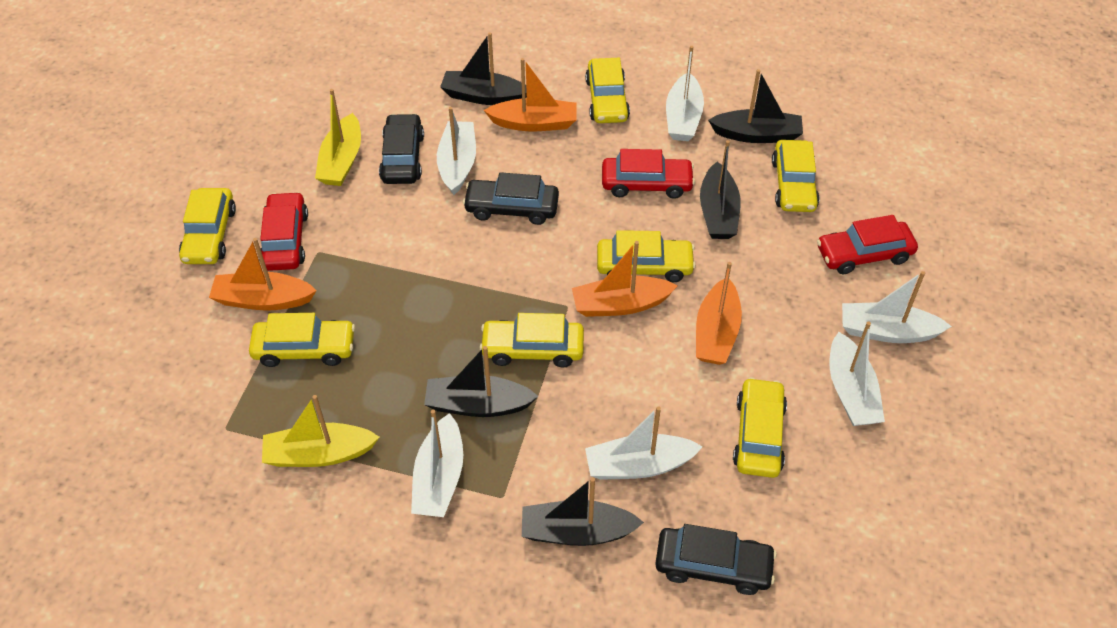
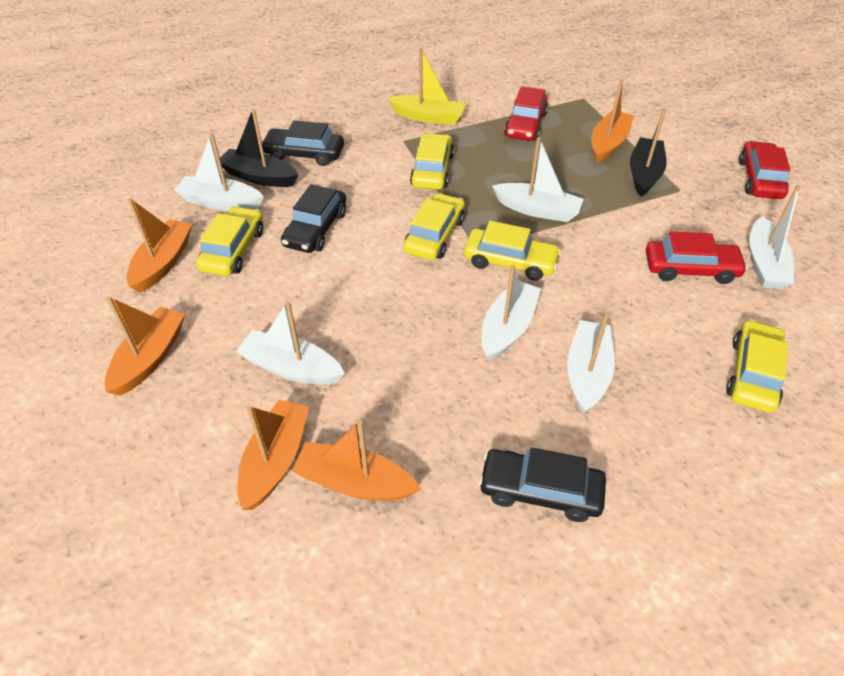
black boat: 5 -> 2
orange boat: 4 -> 5
yellow boat: 2 -> 1
yellow car: 7 -> 5

